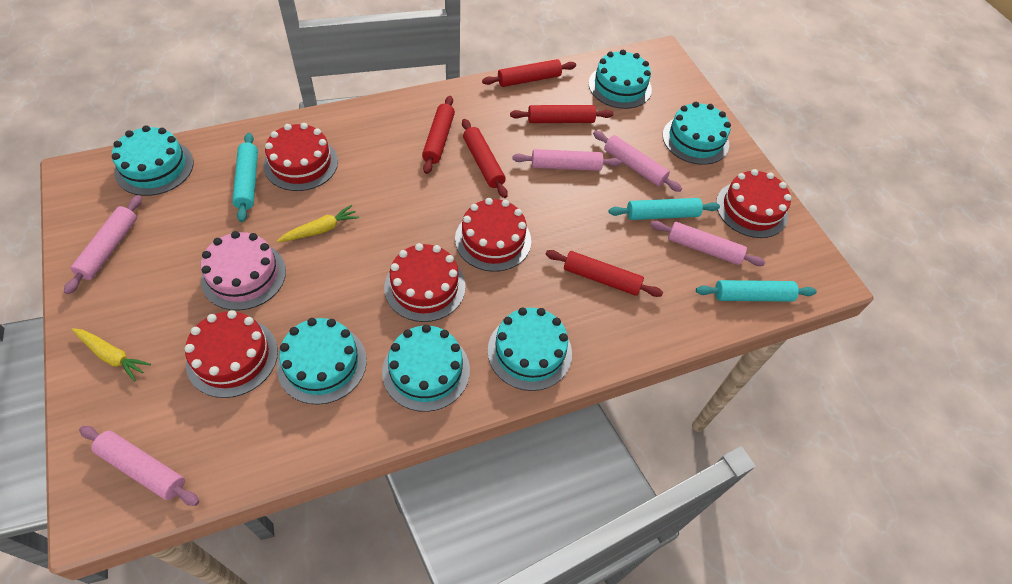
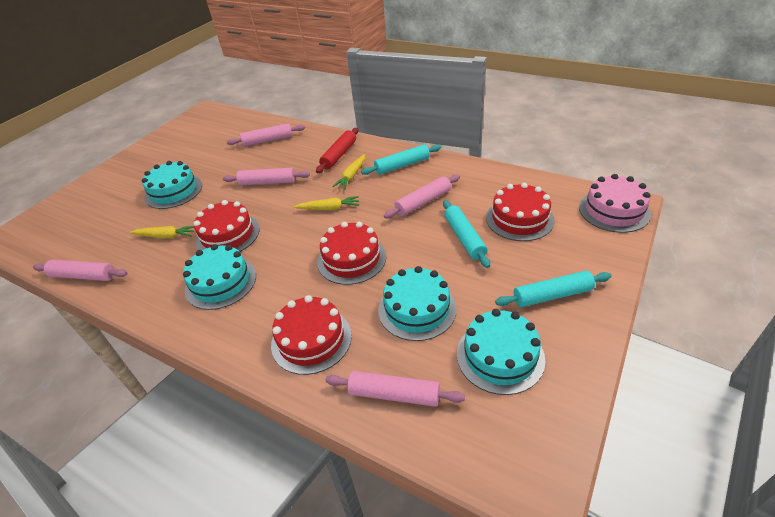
red cake: 5 -> 4
red rolling pin: 5 -> 1
turquoise cake: 6 -> 4
yellow carrot: 2 -> 3

